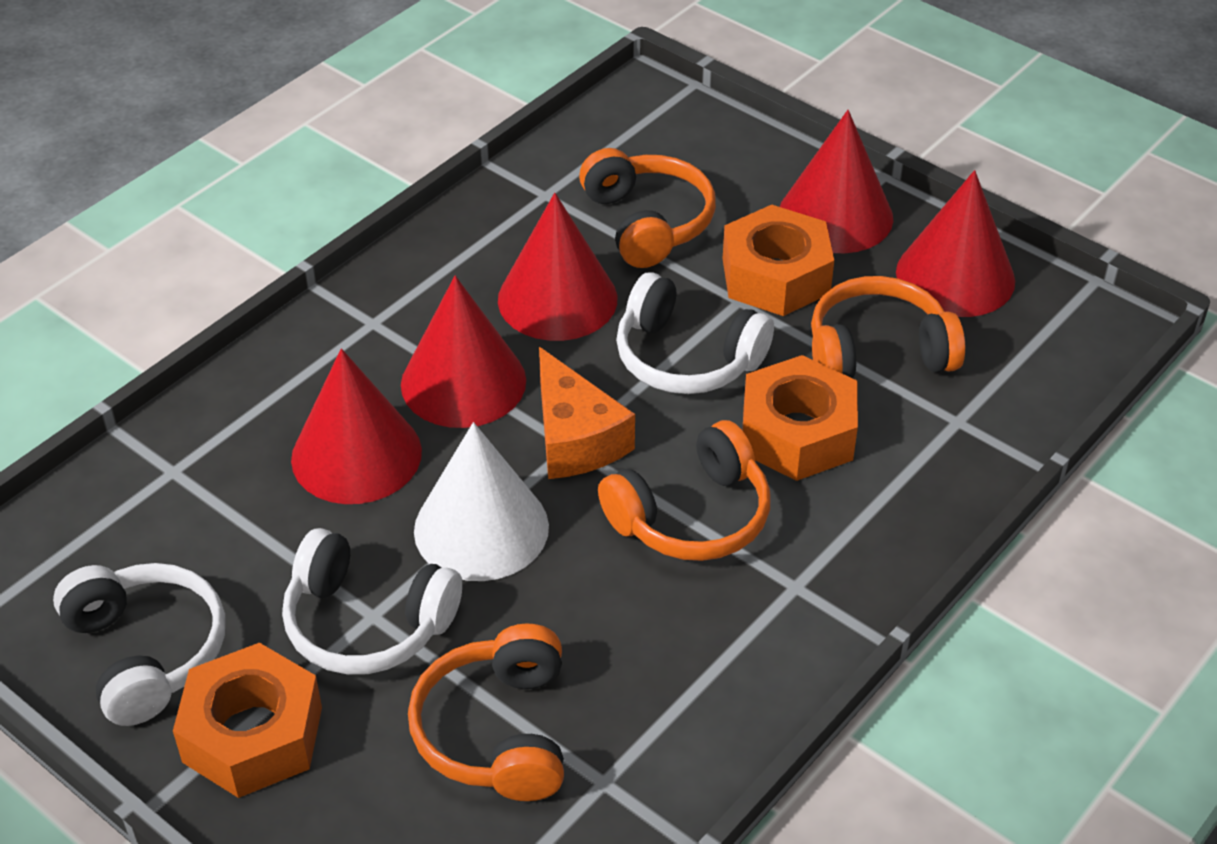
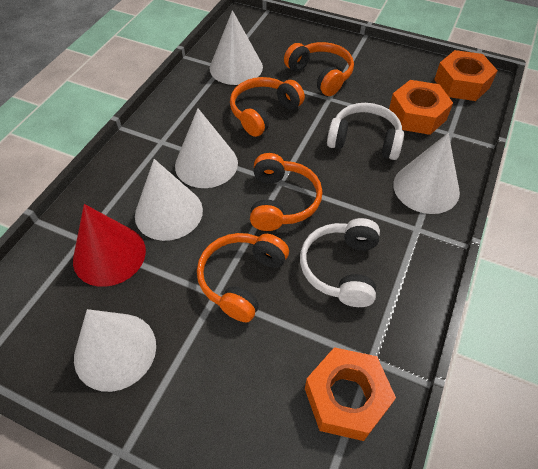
orange cheese: 1 -> 0
red cone: 5 -> 1
white cone: 1 -> 5
white headphones: 3 -> 2

